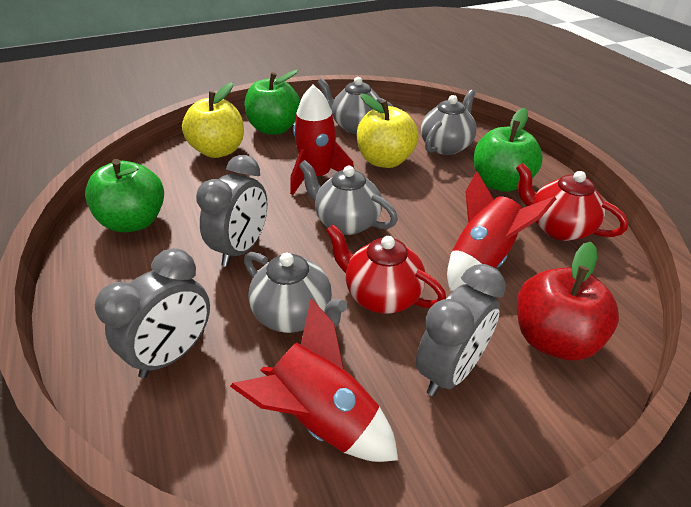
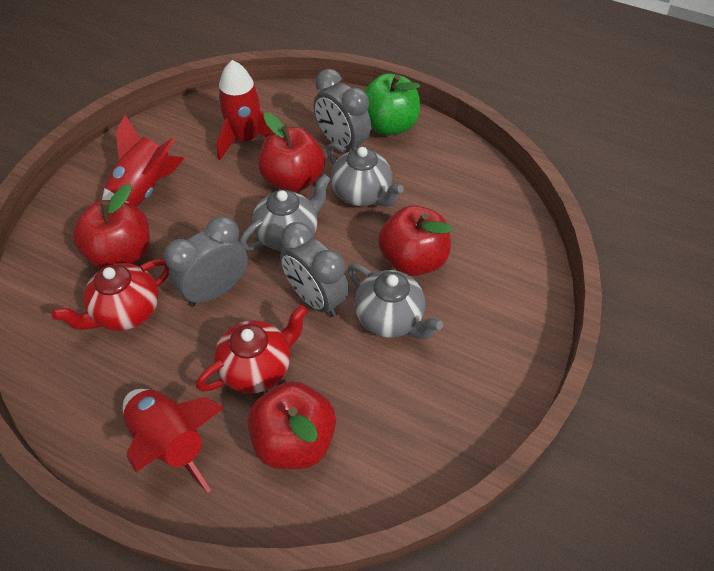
green apple: 3 -> 1
grey teapot: 4 -> 3
red apple: 1 -> 4
yellow apple: 2 -> 0

